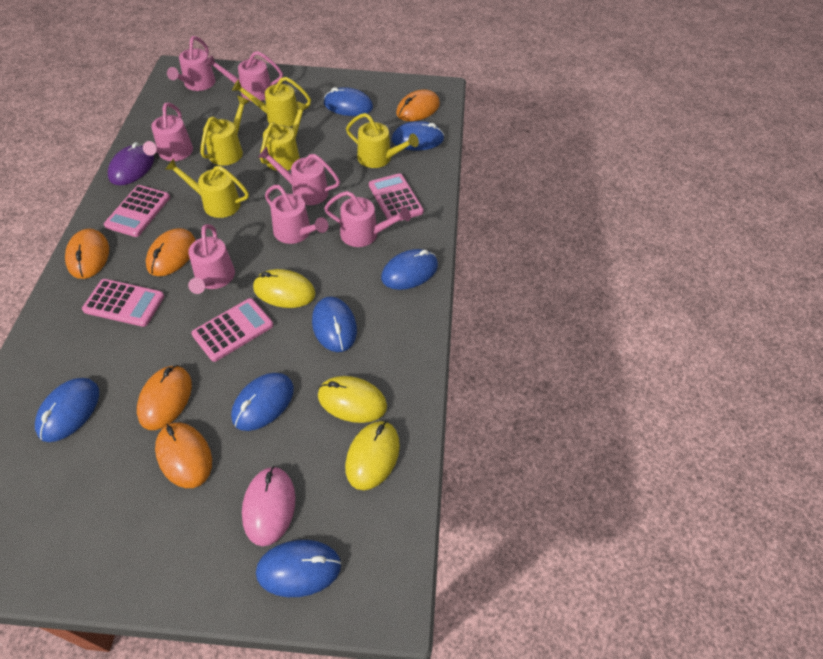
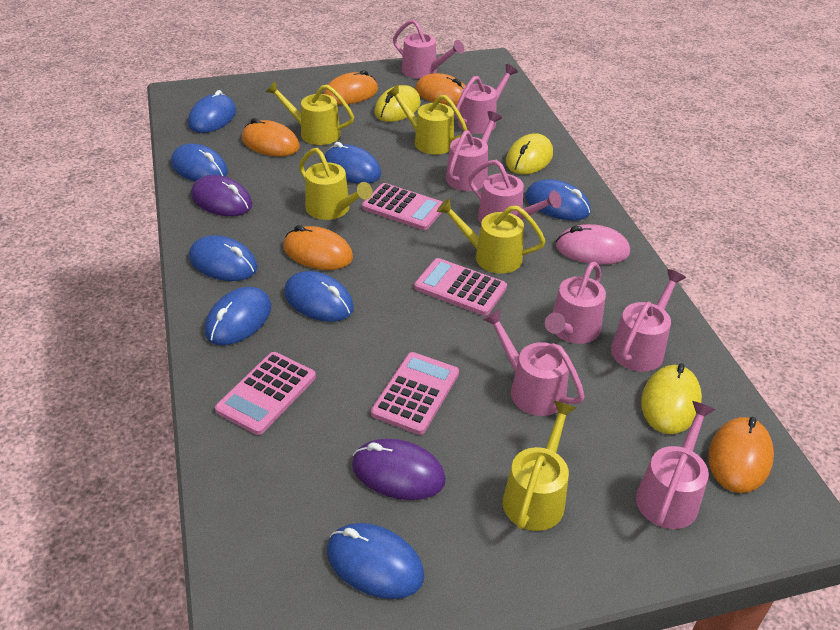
blue mouse: 7 -> 8
pink watering can: 7 -> 8
purple mouse: 1 -> 2

